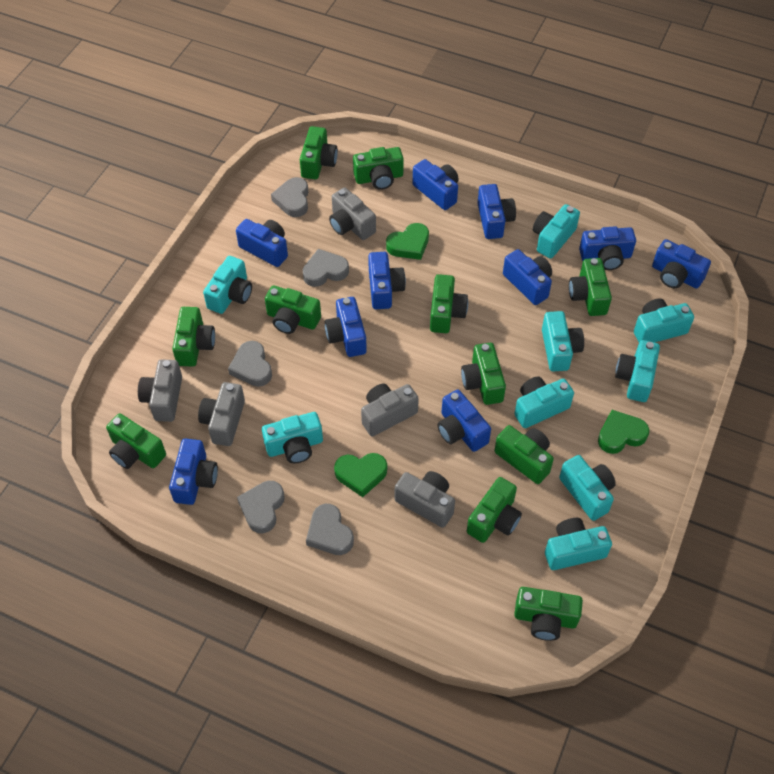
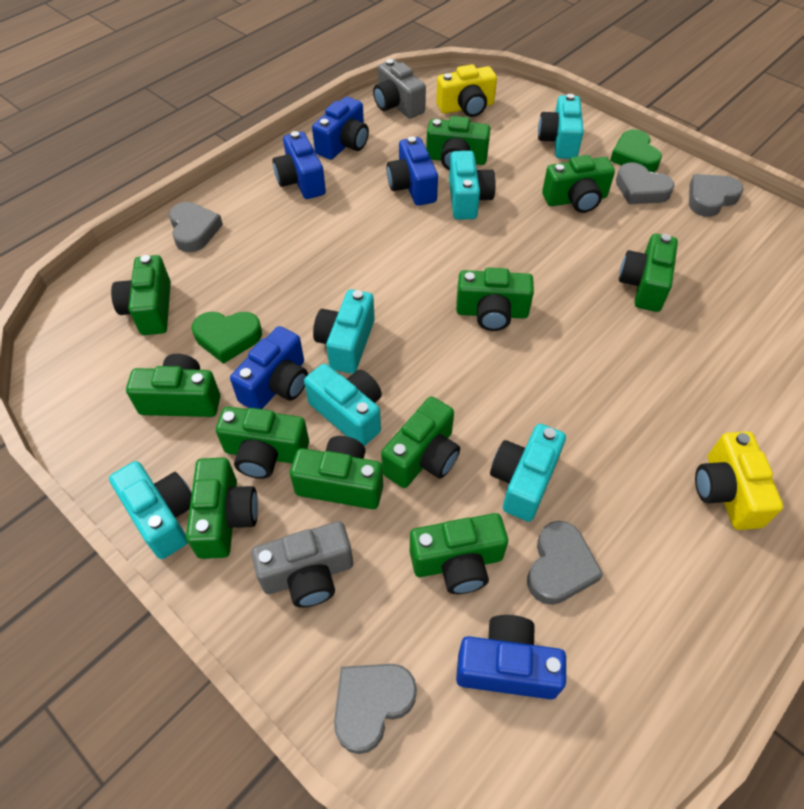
blue camera: 10 -> 5
green heart: 3 -> 2
grey camera: 5 -> 2
turquoise camera: 9 -> 6
yellow camera: 0 -> 2

